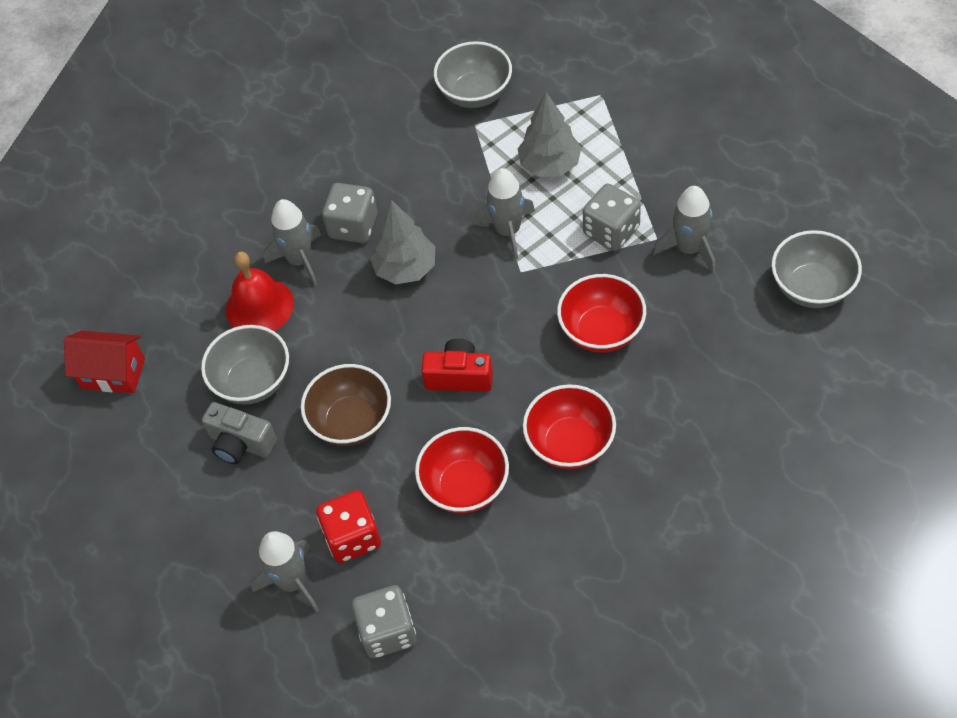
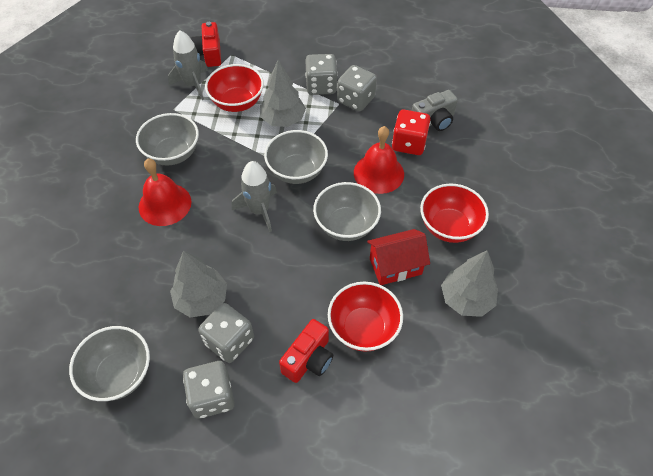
brown bowl: 1 -> 0
grey bowl: 3 -> 4
grey dice: 3 -> 4
grey rocket: 4 -> 2
grey tree: 2 -> 3
red bell: 1 -> 2
red camera: 1 -> 2

